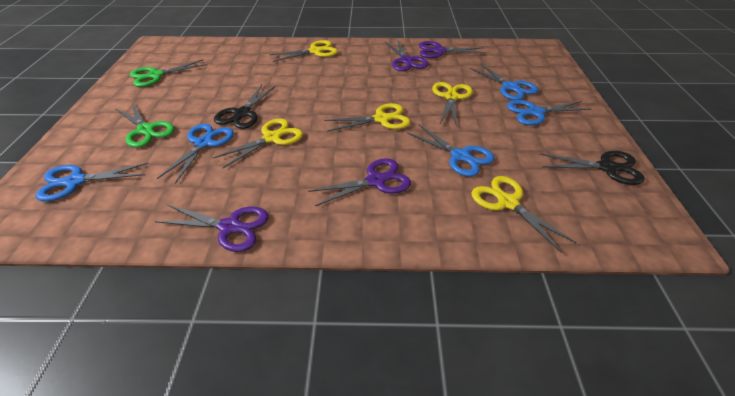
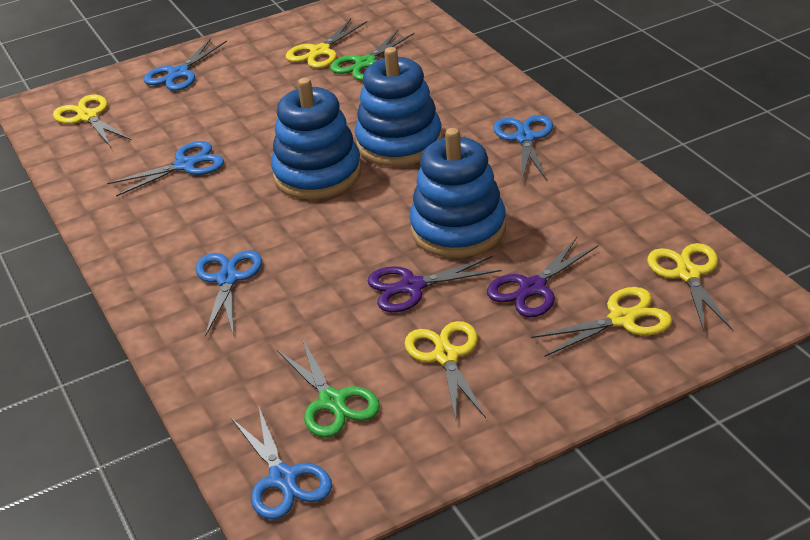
black scissors: 2 -> 0
blue stacking toy: 0 -> 3
purple scissors: 4 -> 2

